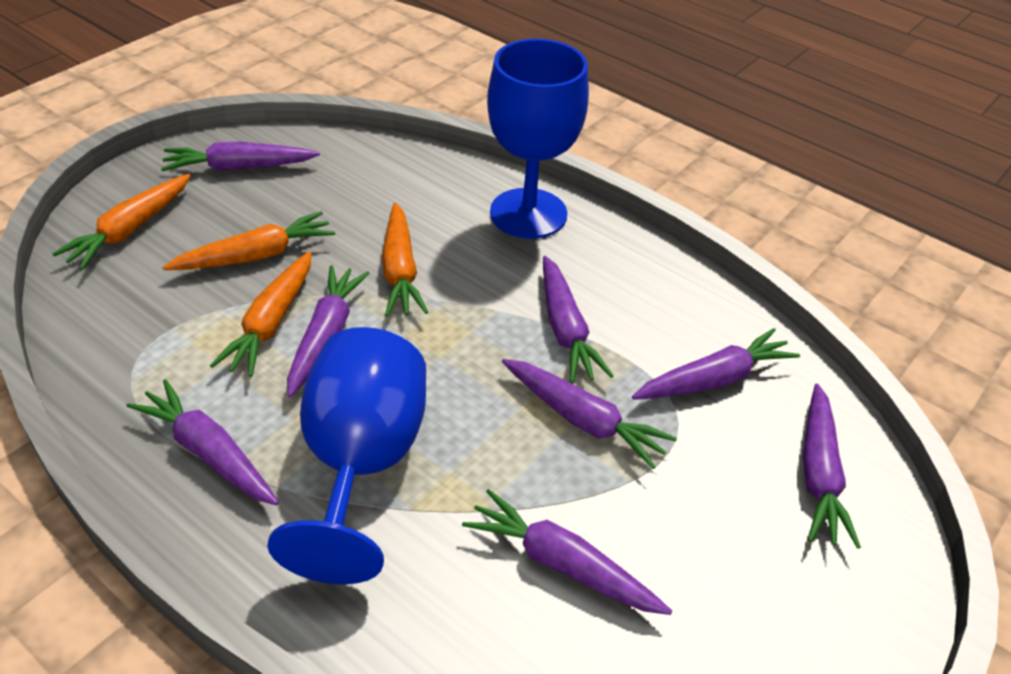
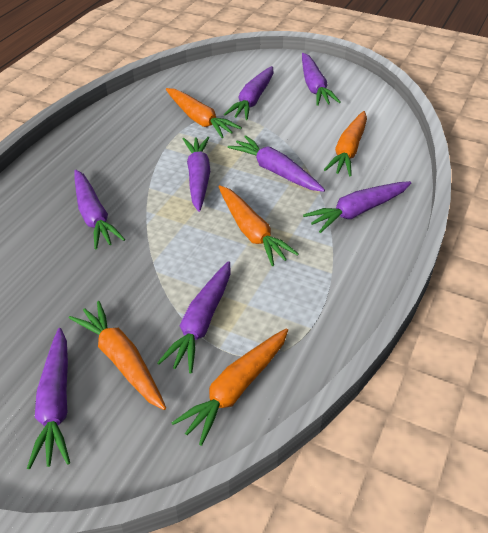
blue goblet: 2 -> 0
orange carrot: 4 -> 5

